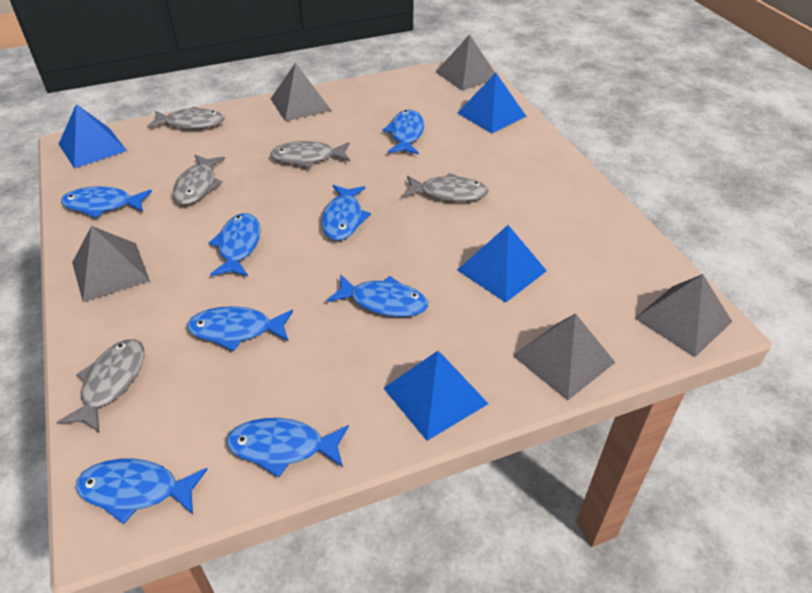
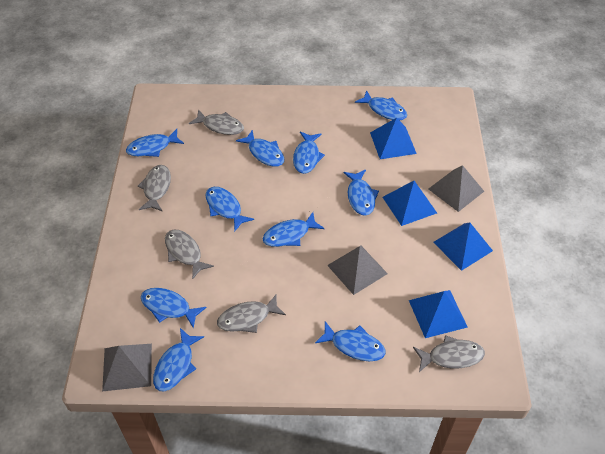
blue fish: 8 -> 10
grey pyramid: 5 -> 3

